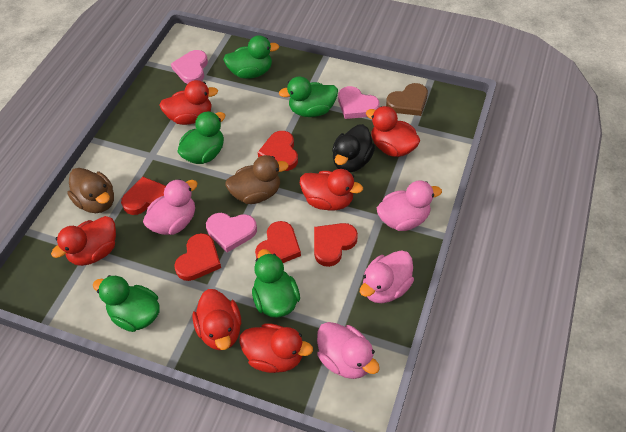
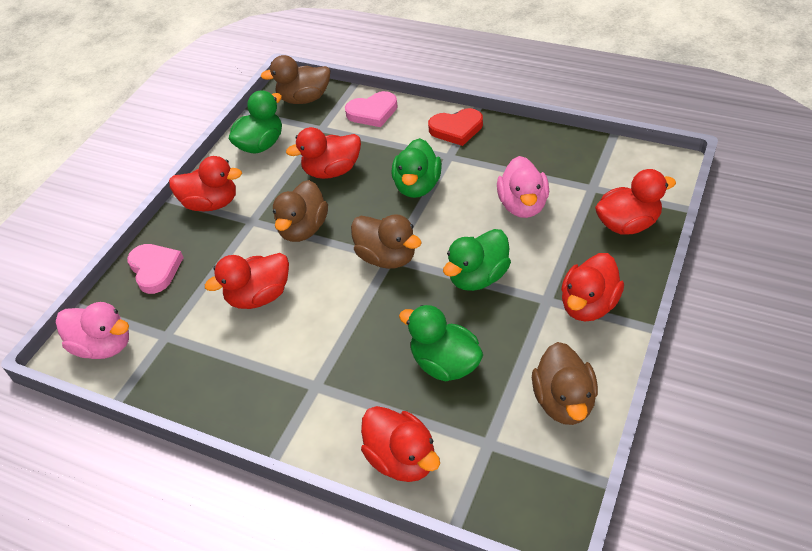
black duck: 1 -> 0
brown duck: 2 -> 4
brown heart: 1 -> 0
green duck: 5 -> 4
pink duck: 4 -> 2
pink heart: 3 -> 2
red heart: 5 -> 1

